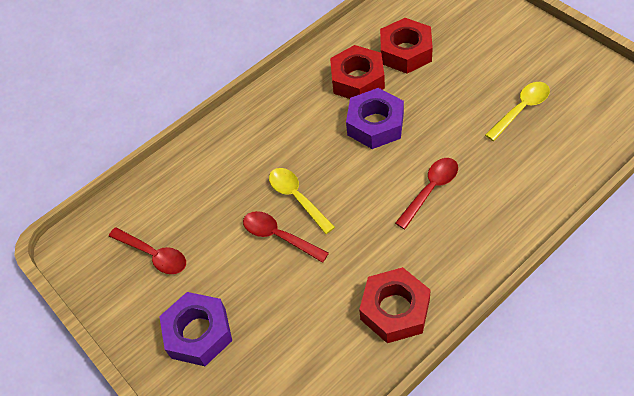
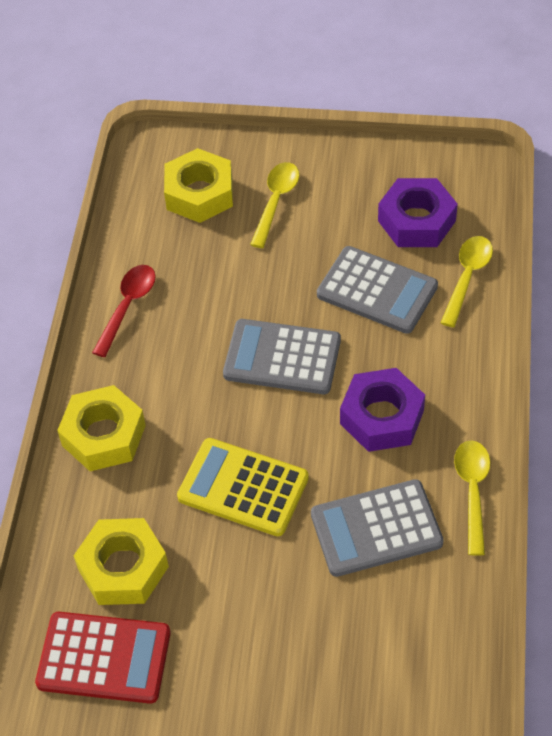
grey calculator: 0 -> 3
red calculator: 0 -> 1
red nut: 3 -> 0
red spoon: 3 -> 1
yellow calculator: 0 -> 1
yellow nut: 0 -> 3
yellow spoon: 2 -> 3

